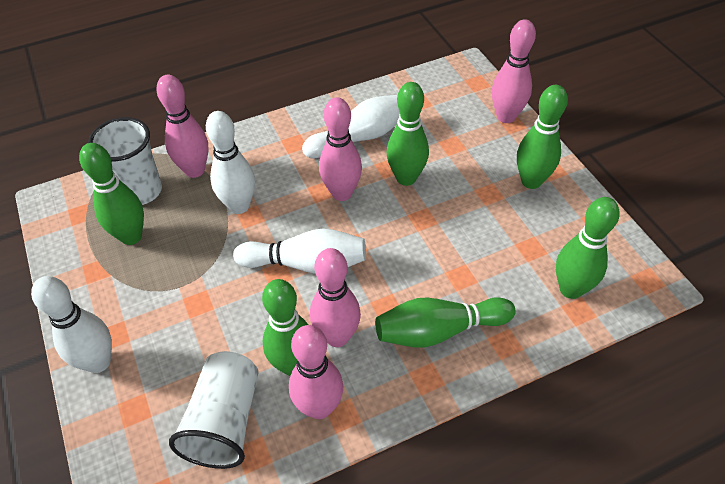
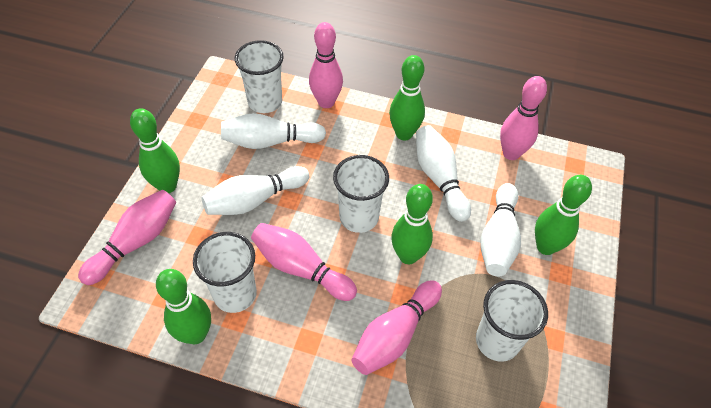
green bowling pin: 6 -> 5
white cup: 2 -> 4

